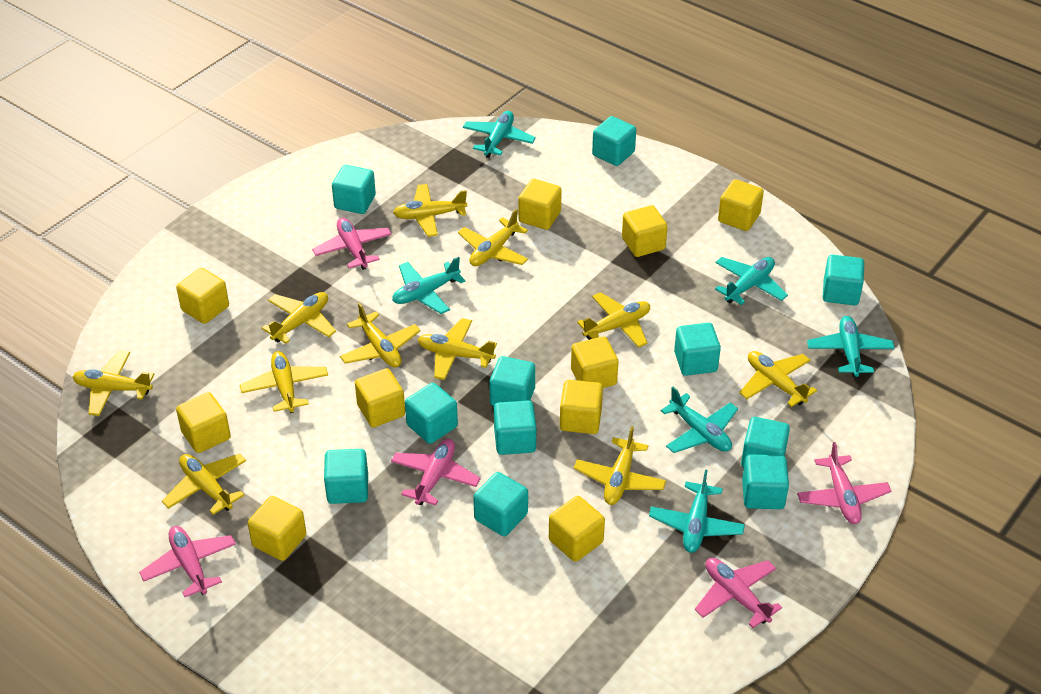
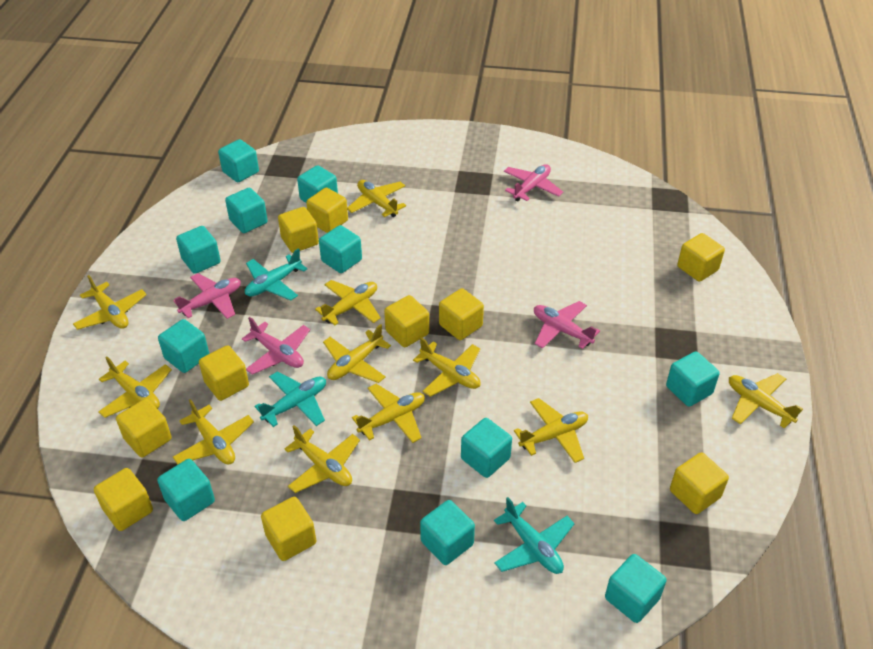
pink plane: 5 -> 4
turquoise plane: 6 -> 3

